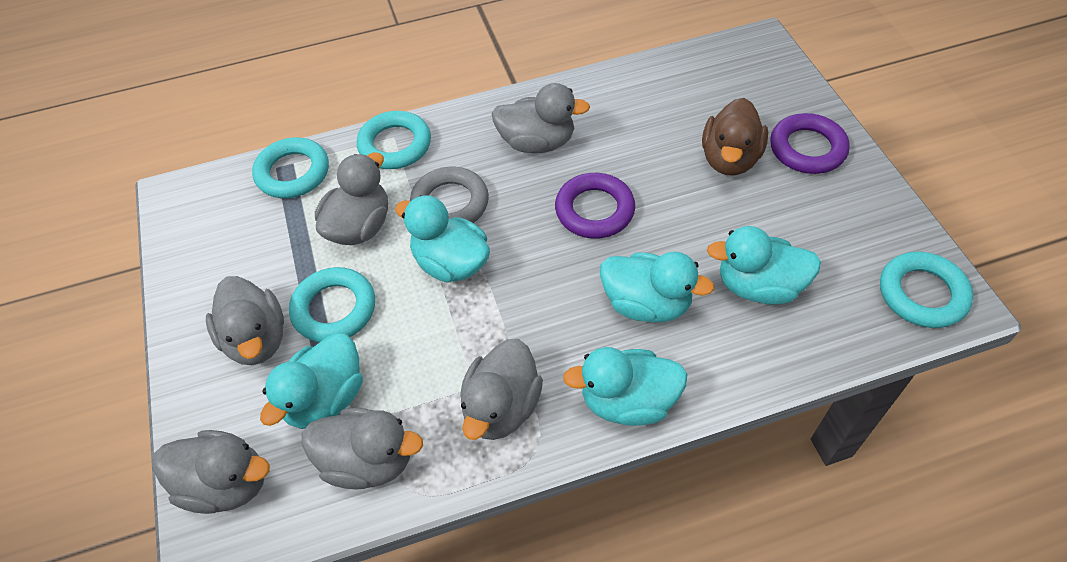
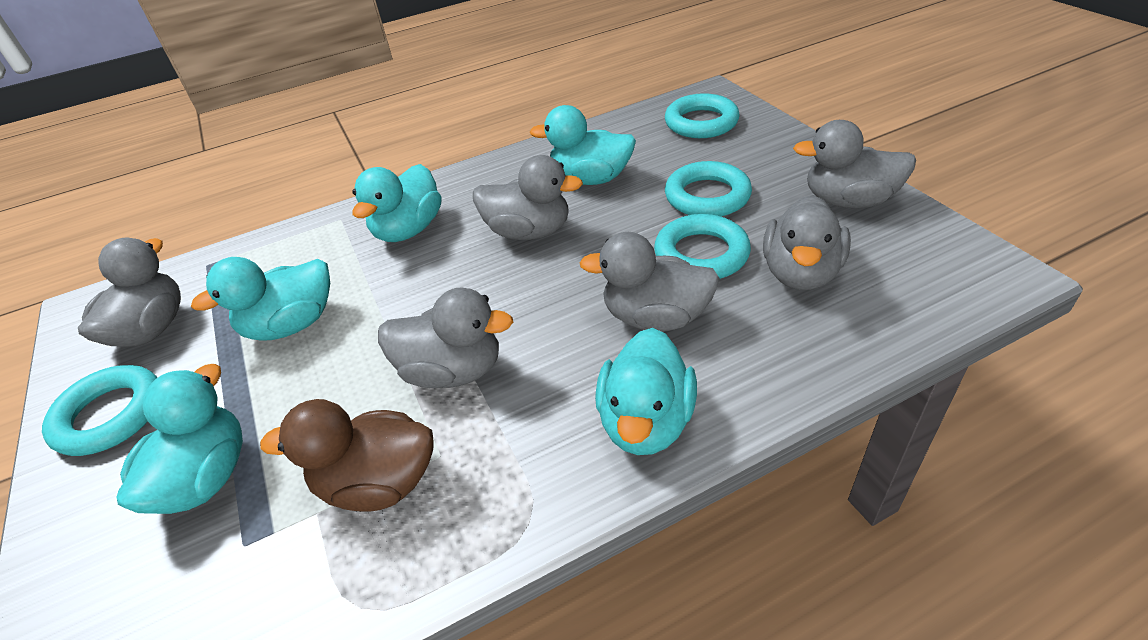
grey ring: 1 -> 0
purple ring: 2 -> 0

